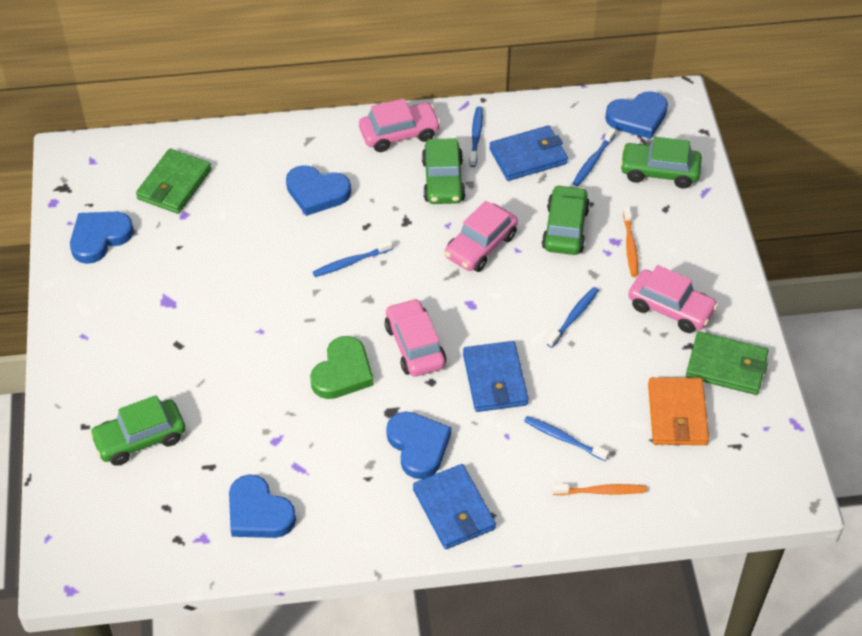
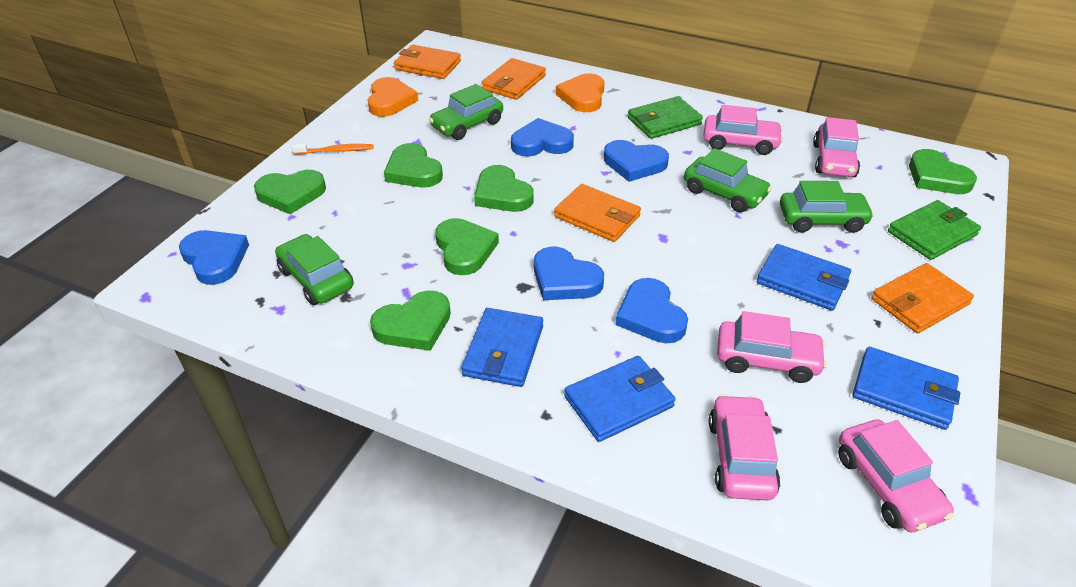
blue toothbrush: 5 -> 0
blue wallet: 3 -> 4
green heart: 1 -> 6
orange heart: 0 -> 2
orange toothbrush: 2 -> 1
orange wallet: 1 -> 4
pink car: 4 -> 5

